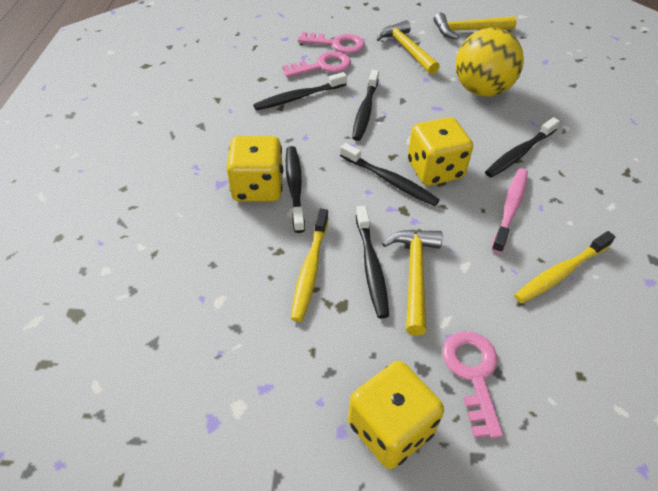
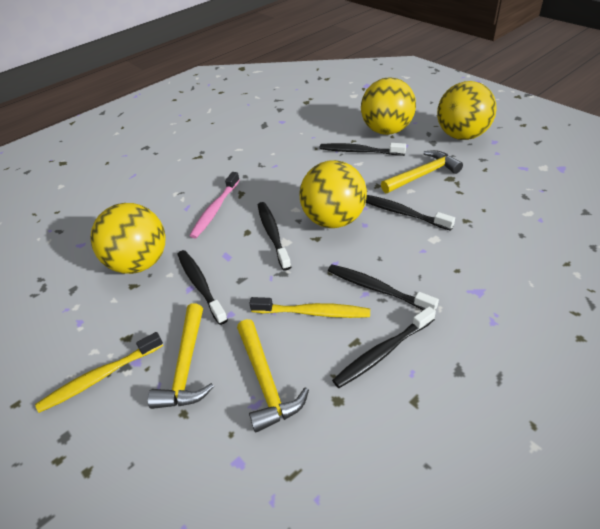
pink key: 3 -> 0
yellow ball: 1 -> 4
yellow dice: 3 -> 0

